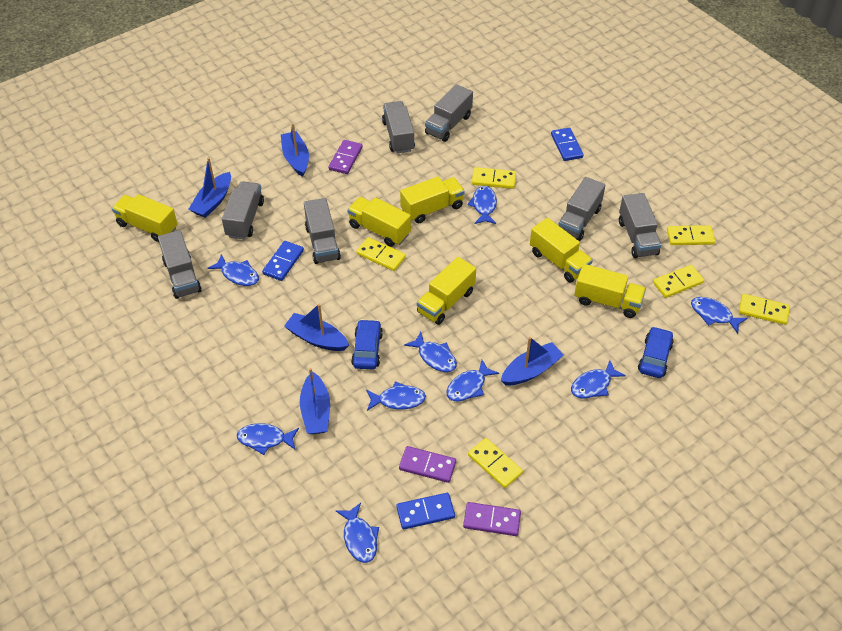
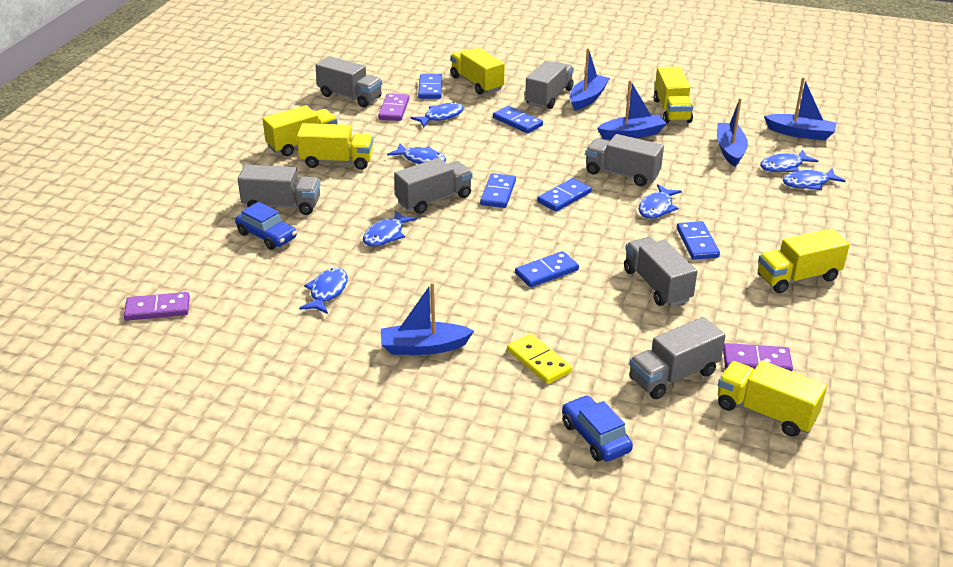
blue domino: 3 -> 6
blue fish: 9 -> 7
yellow domino: 6 -> 1

